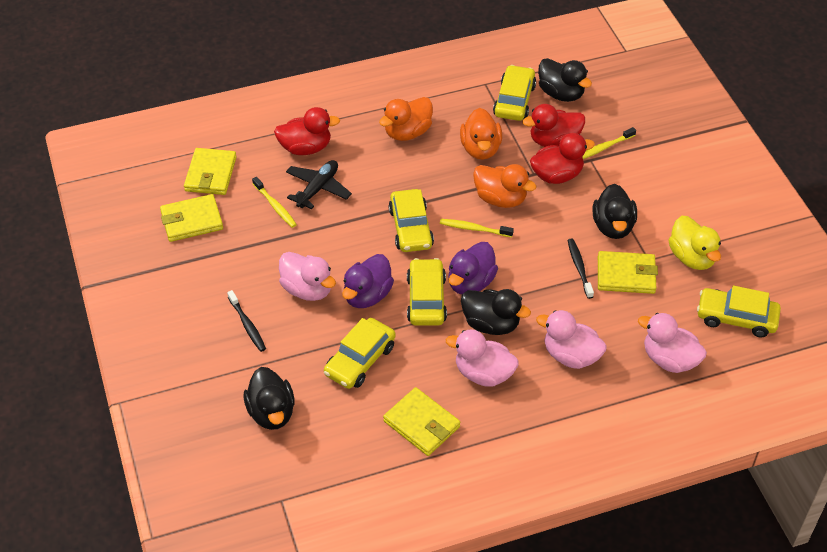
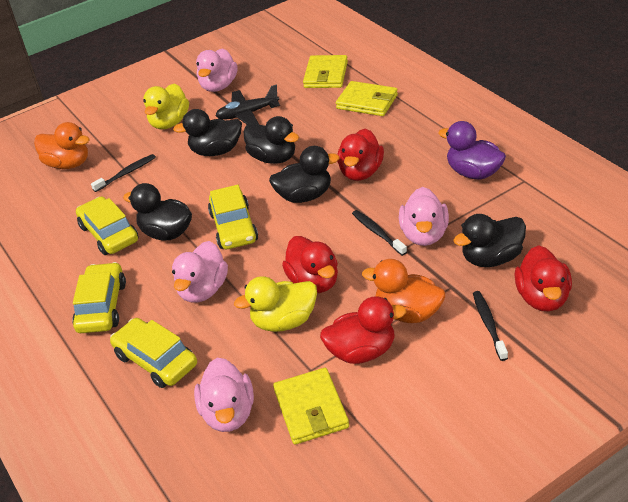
black duck: 4 -> 5
black toothbrush: 2 -> 3
orange duck: 3 -> 2
purple duck: 2 -> 1
red duck: 3 -> 4
yellow car: 5 -> 4
yellow duck: 1 -> 2
yellow toothbrush: 3 -> 0
yellow wallet: 4 -> 3

